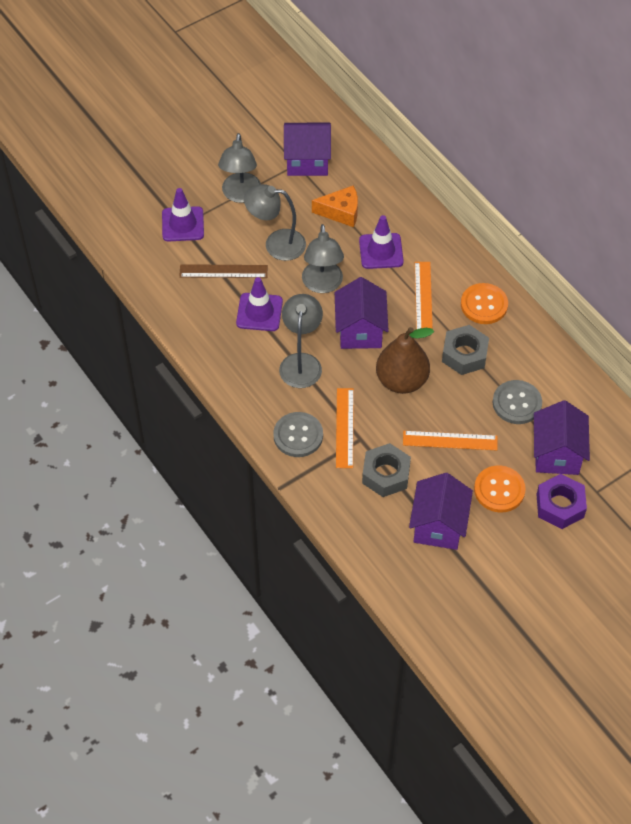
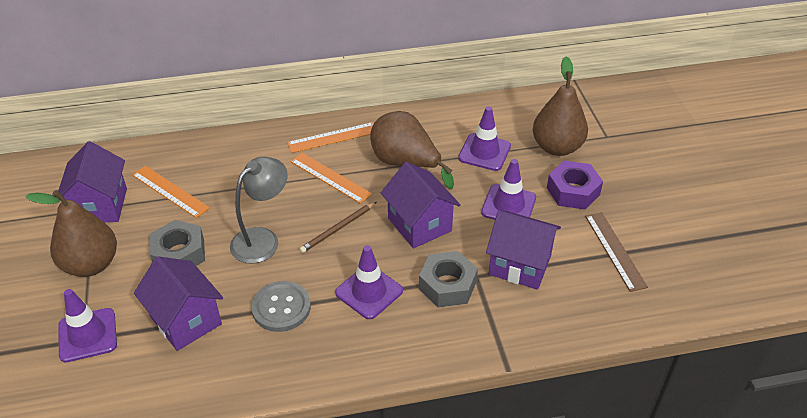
brown pear: 1 -> 3
brown pencil: 0 -> 1
grey button: 2 -> 1
grey lamp: 4 -> 1
orange button: 2 -> 0
orange cheese: 1 -> 0
purple traffic cone: 3 -> 4

